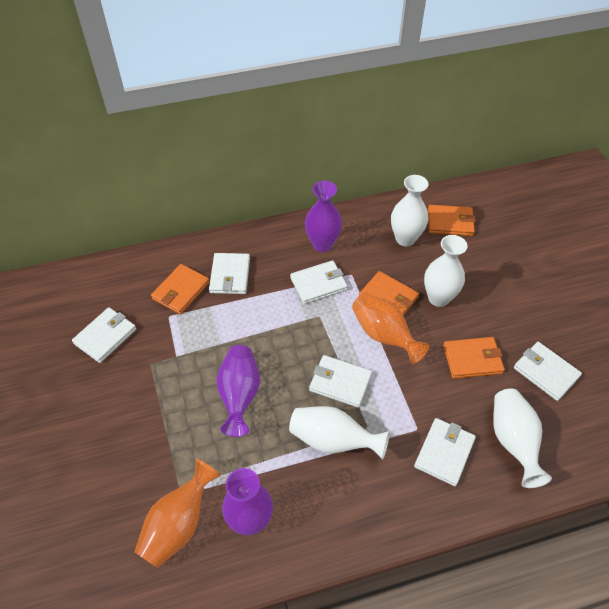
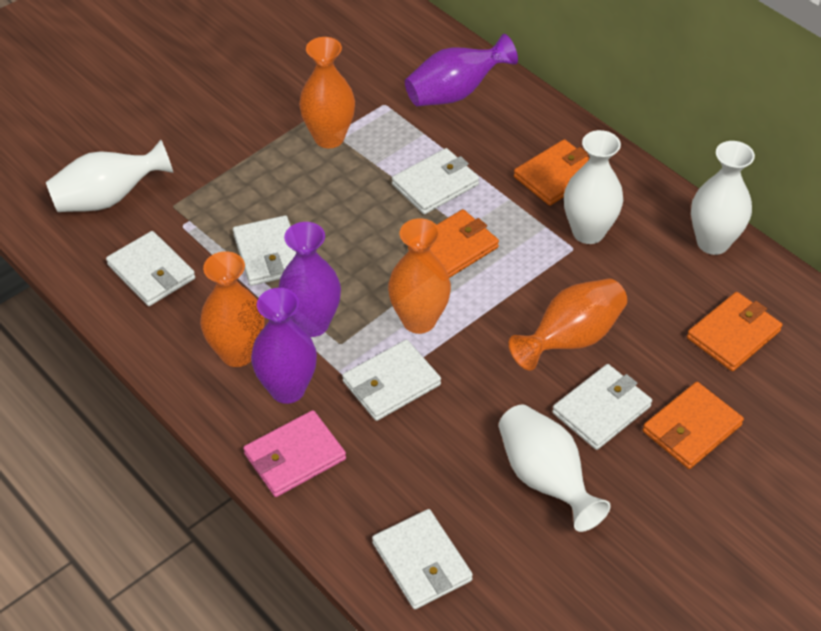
orange vase: 2 -> 4
pink wallet: 0 -> 1

